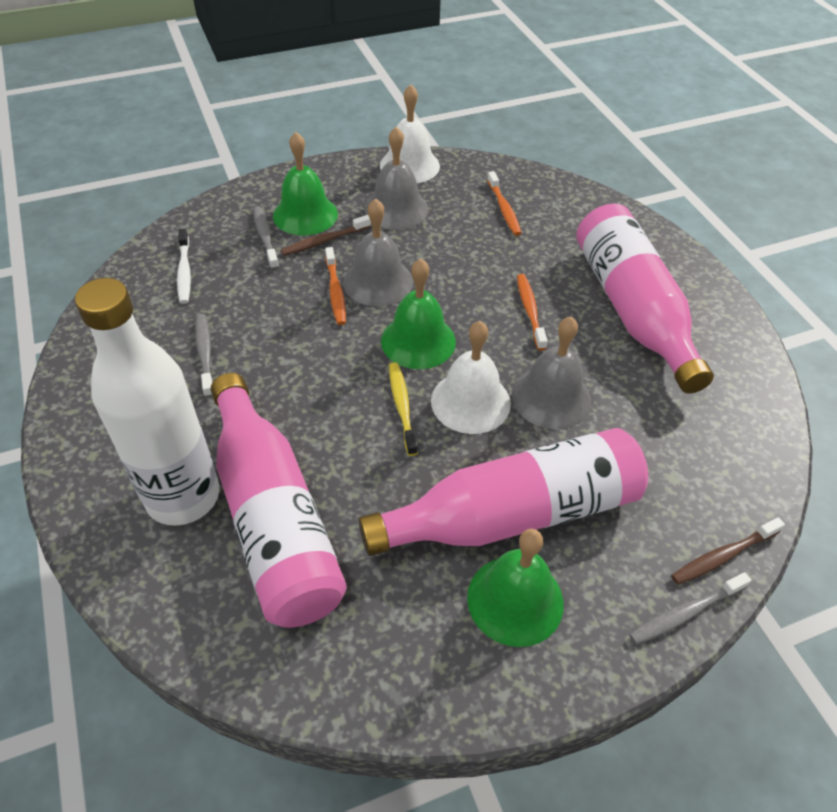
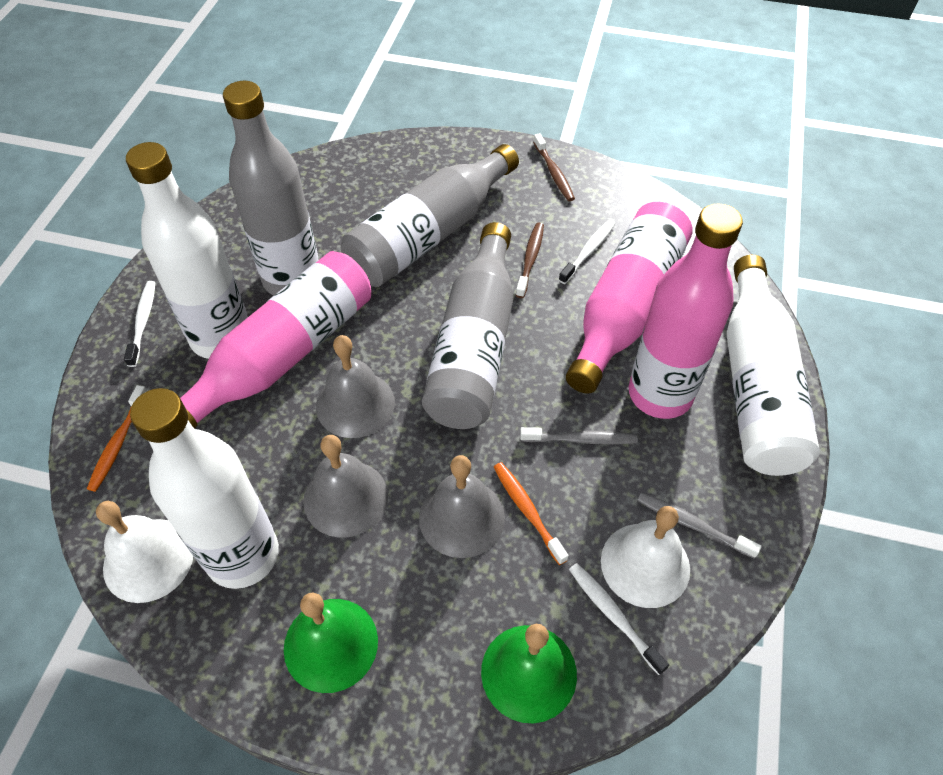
green bell: 3 -> 2
grey bottle: 0 -> 3
grey toothbrush: 3 -> 2
orange toothbrush: 3 -> 2
white bottle: 1 -> 3
white toothbrush: 1 -> 3
yellow toothbrush: 1 -> 0

